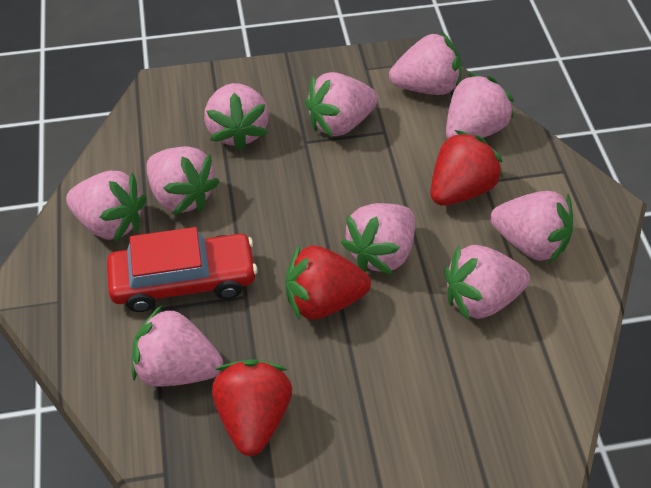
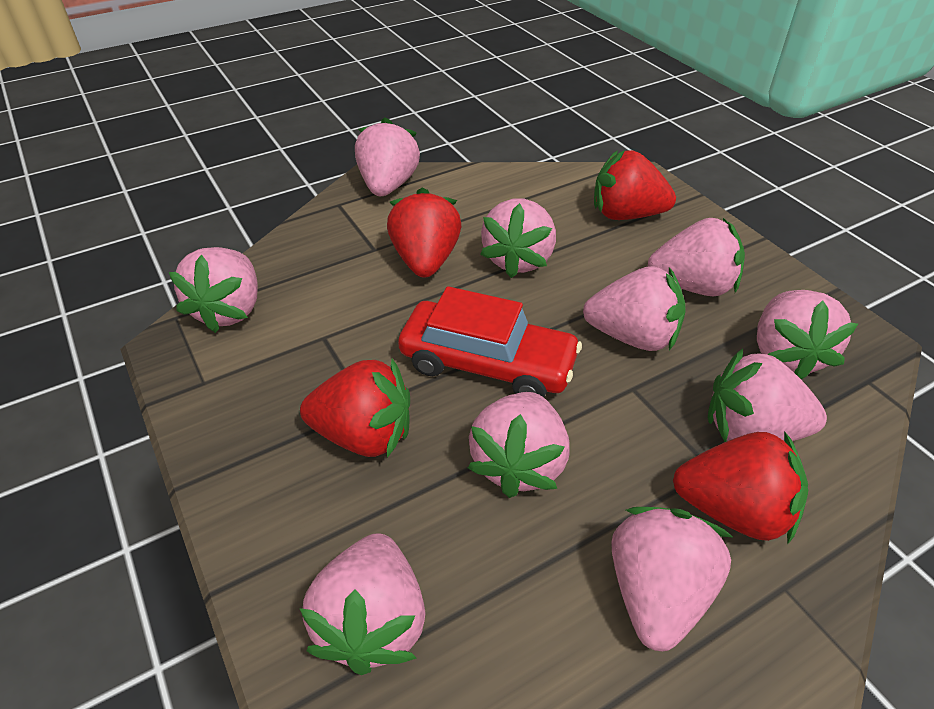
red strawberry: 3 -> 4

